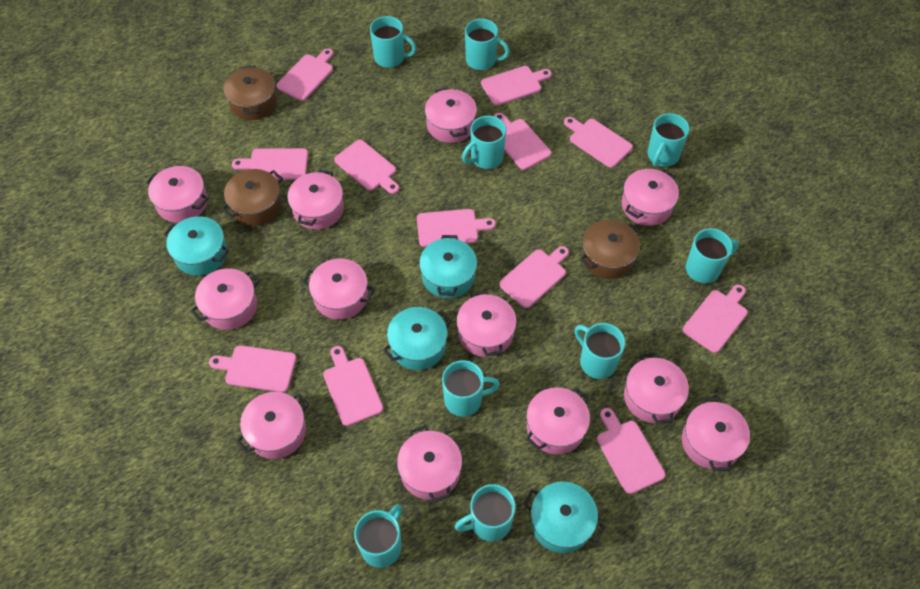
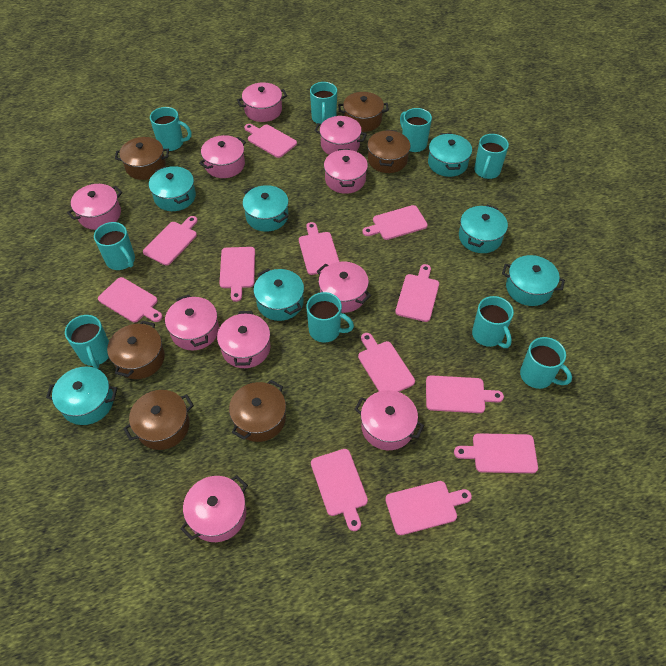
brown pot: 3 -> 6
pink pot: 12 -> 10
turquoise pot: 4 -> 7

